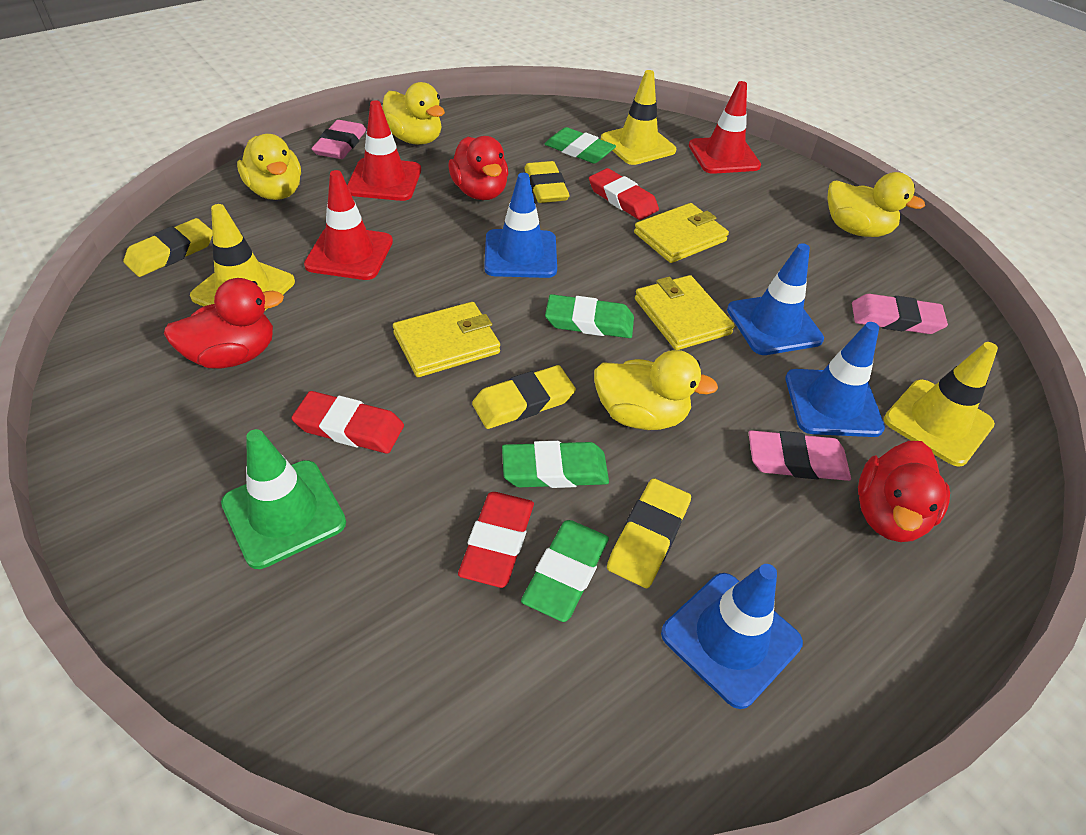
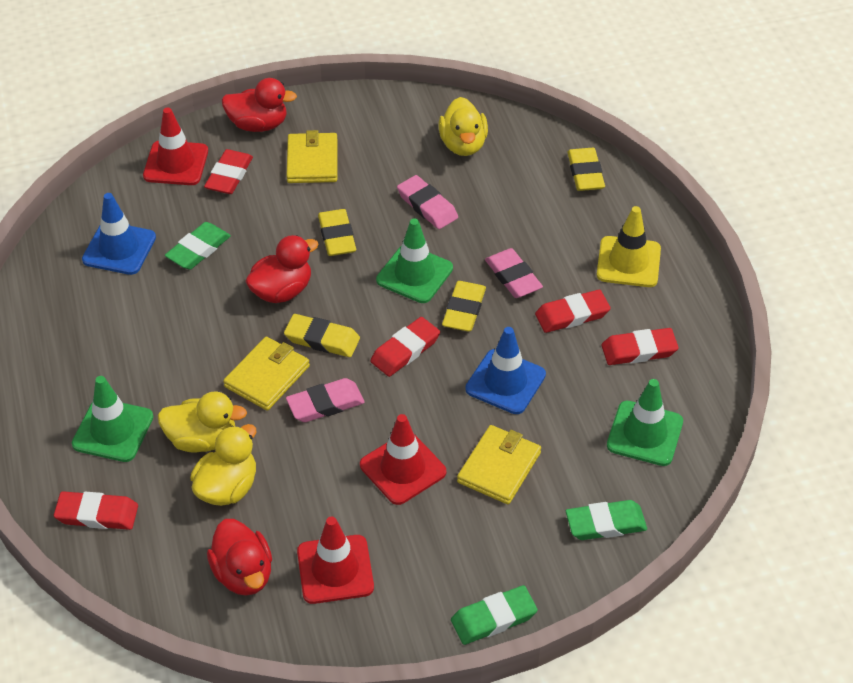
blue traffic cone: 4 -> 2
green eraser: 4 -> 3
green traffic cone: 1 -> 3
red eraser: 3 -> 5
yellow duck: 4 -> 3
yellow traffic cone: 3 -> 1

